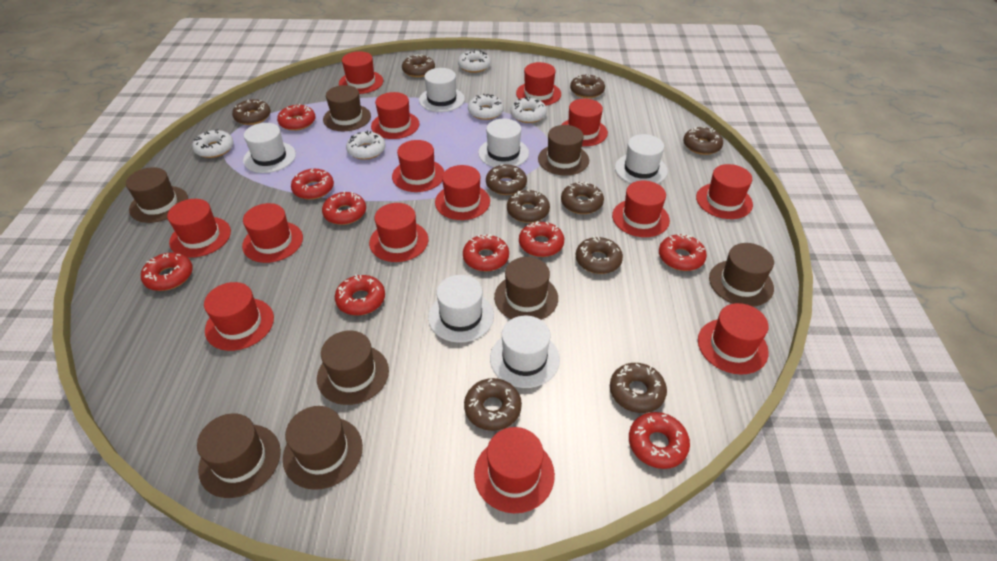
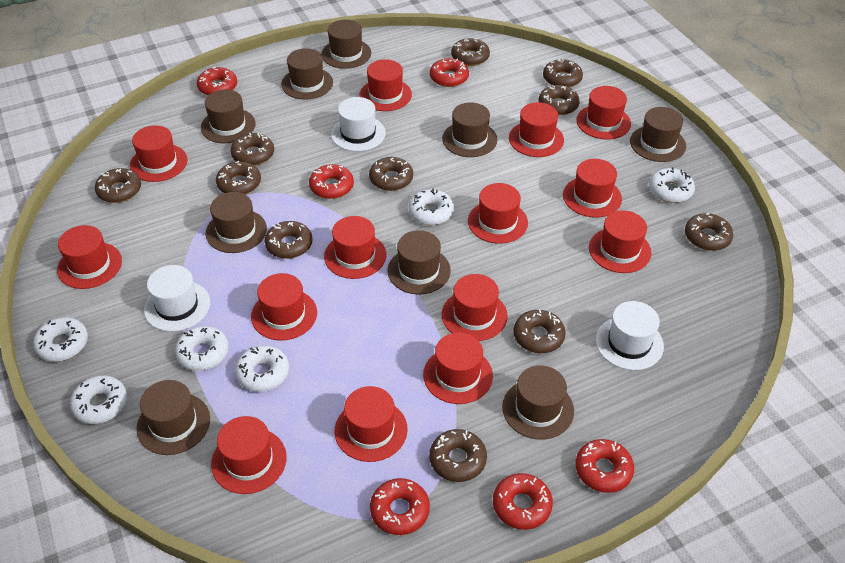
brown donut: 10 -> 11
brown hat: 8 -> 9
red donut: 9 -> 6
white donut: 5 -> 6
white hat: 6 -> 3

